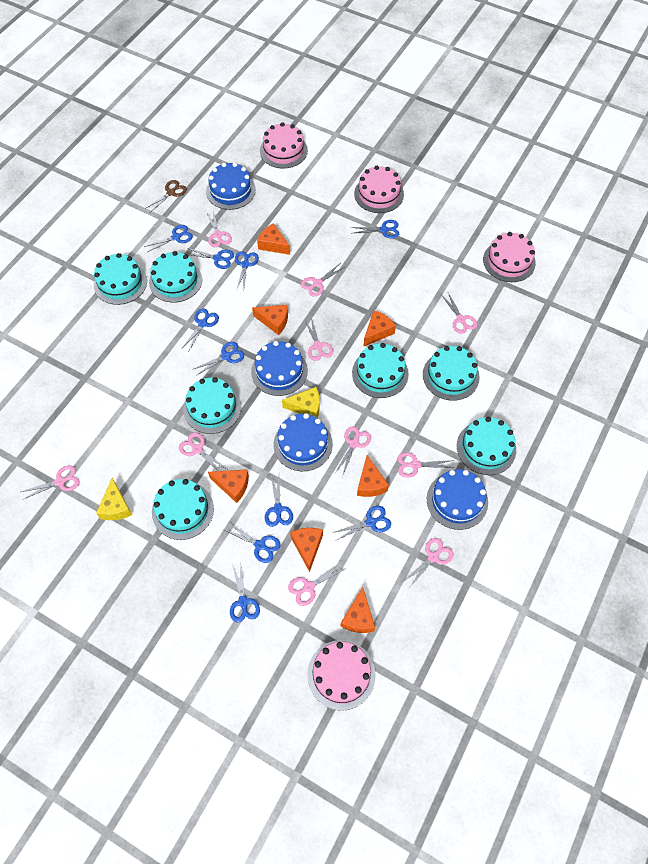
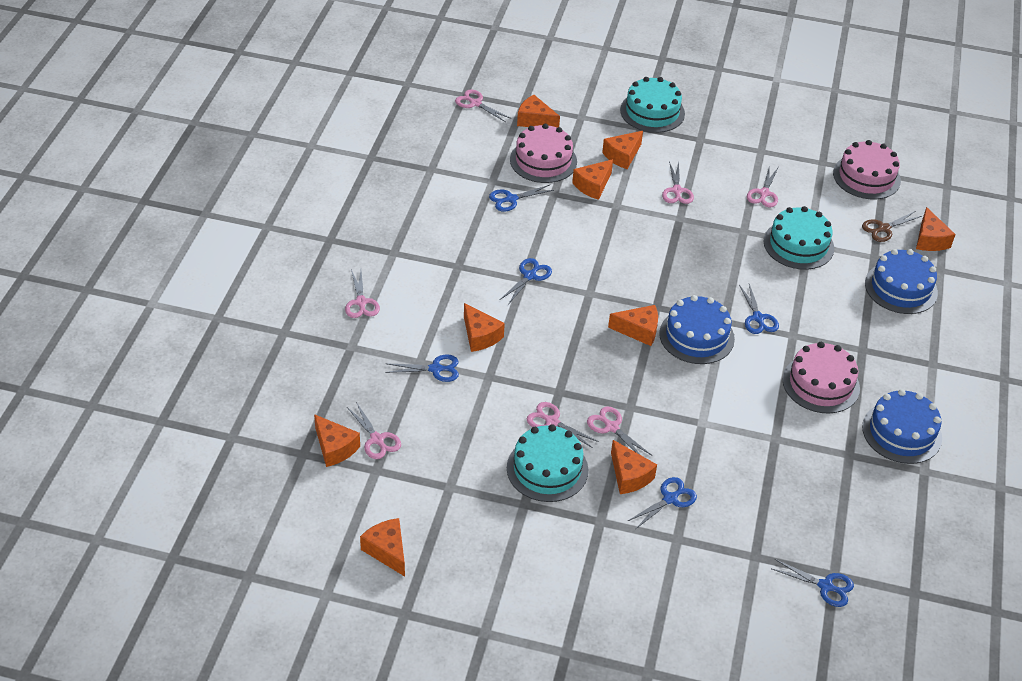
blue cake: 4 -> 3
blue scissors: 10 -> 6
orange cheese: 7 -> 9
pink cake: 4 -> 3
pink scissors: 10 -> 7
turquoise cake: 7 -> 3
yellow cheese: 2 -> 0

